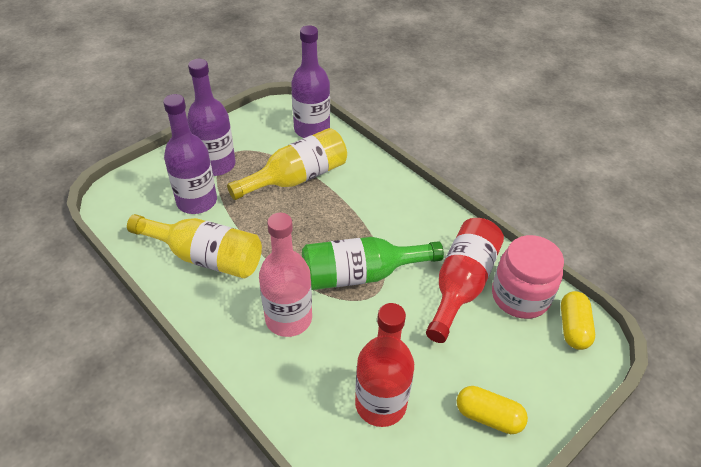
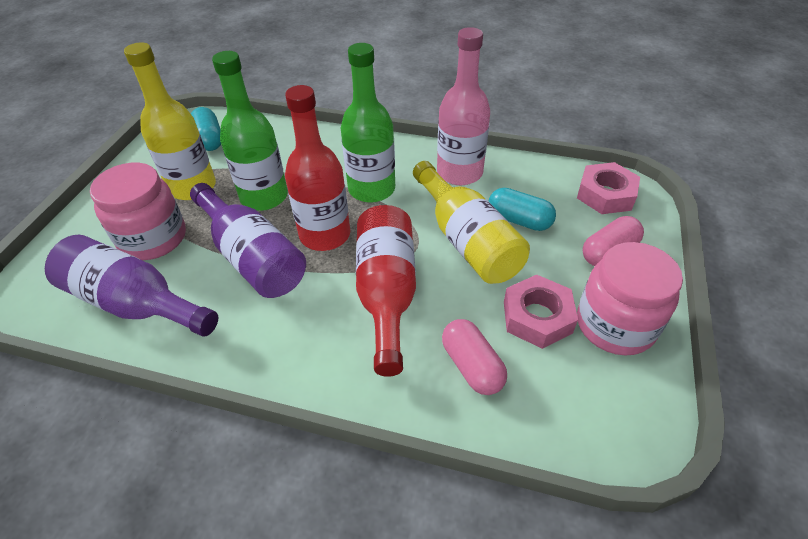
green bottle: 1 -> 2
pink capsule: 0 -> 2
pink jar: 1 -> 2
pink nut: 0 -> 2
purple bottle: 3 -> 2
turquoise capsule: 0 -> 2
yellow capsule: 2 -> 0

